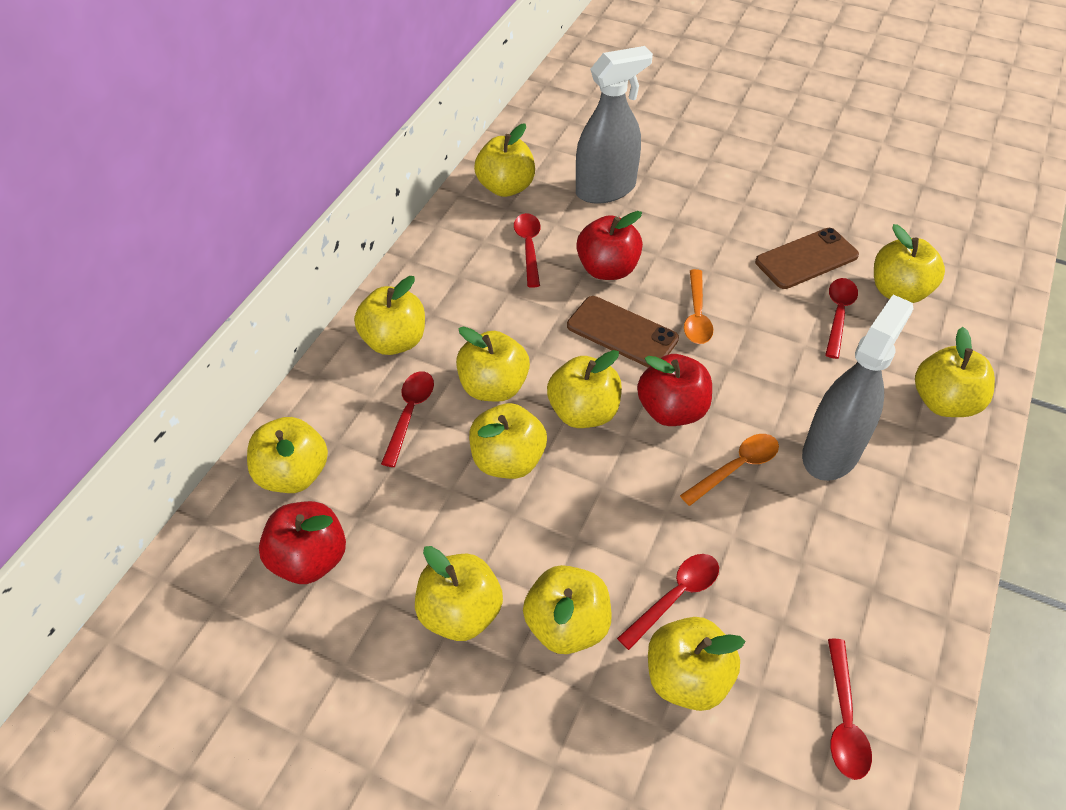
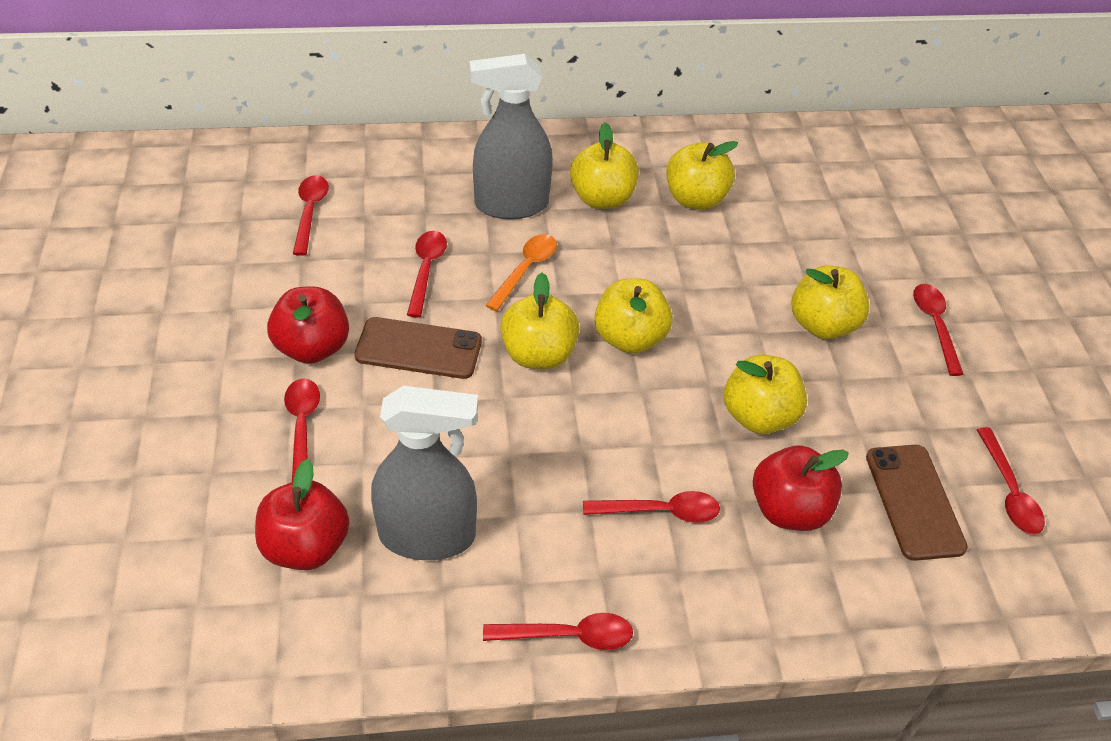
orange spoon: 2 -> 1
red spoon: 5 -> 7
yellow apple: 11 -> 6

